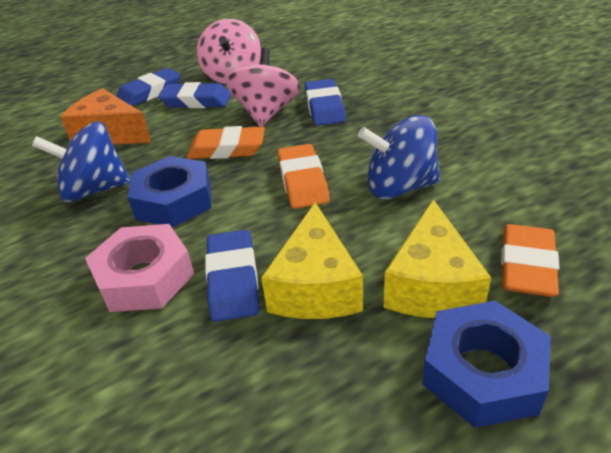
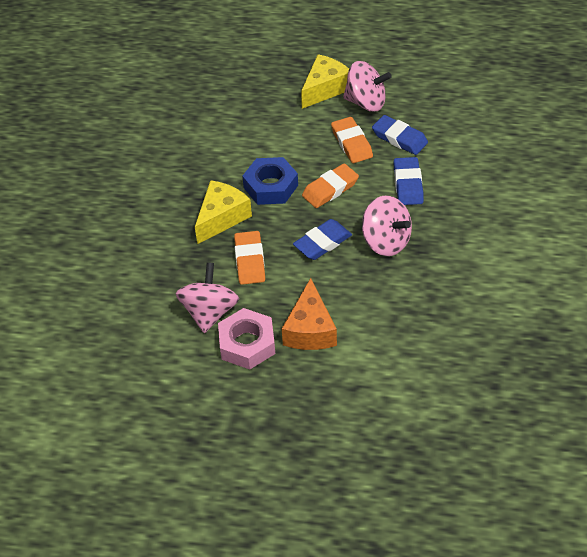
blue eraser: 4 -> 3
blue nut: 2 -> 1
blue spinning top: 2 -> 0
pink spinning top: 2 -> 3

